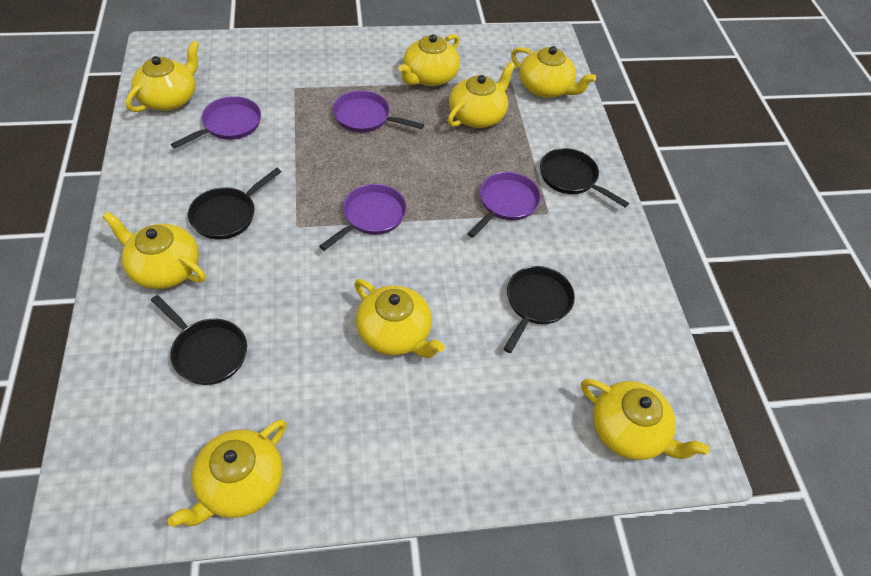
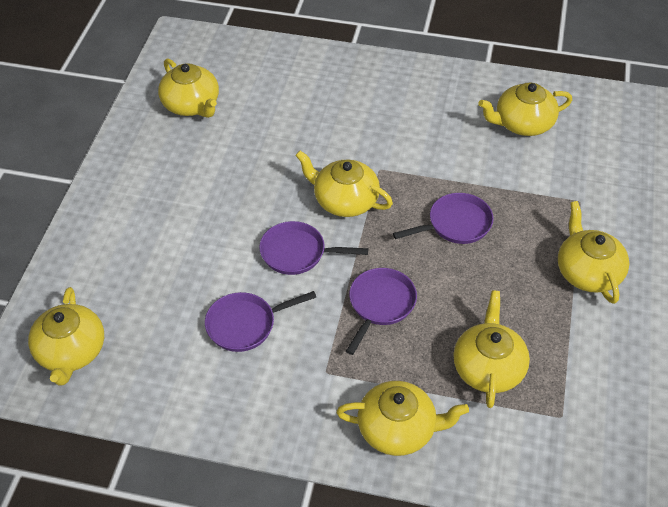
black pan: 4 -> 0
yellow teapot: 8 -> 7

